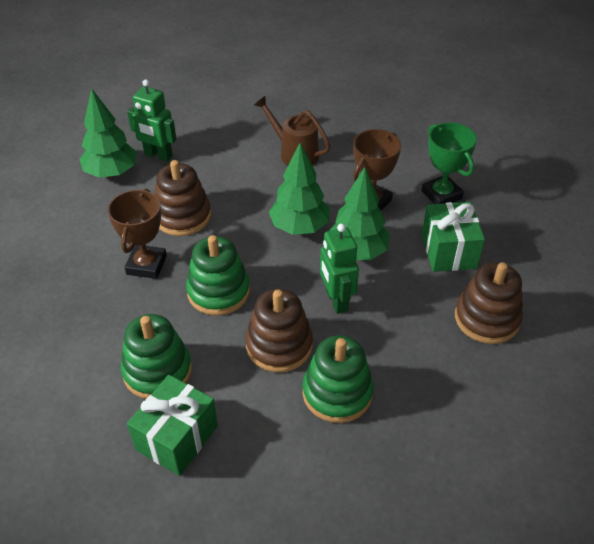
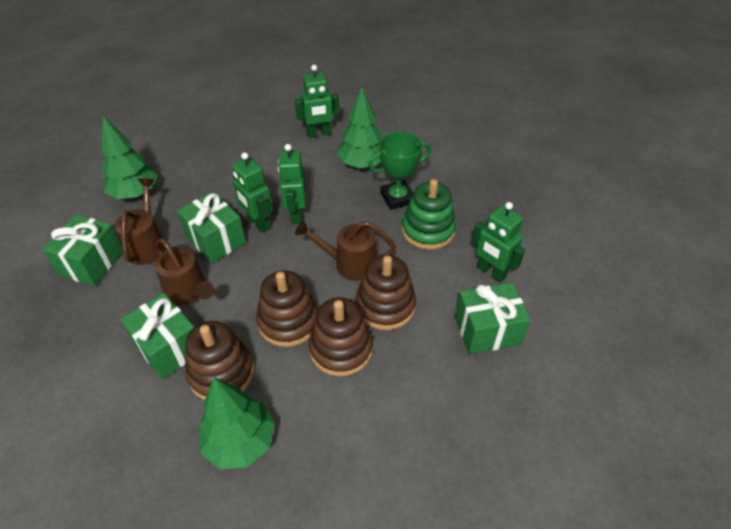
brown stacking toy: 3 -> 4
brown trophy: 2 -> 0
brown watering can: 1 -> 3
green gift: 2 -> 4
green robot: 2 -> 4
green stacking toy: 3 -> 1

